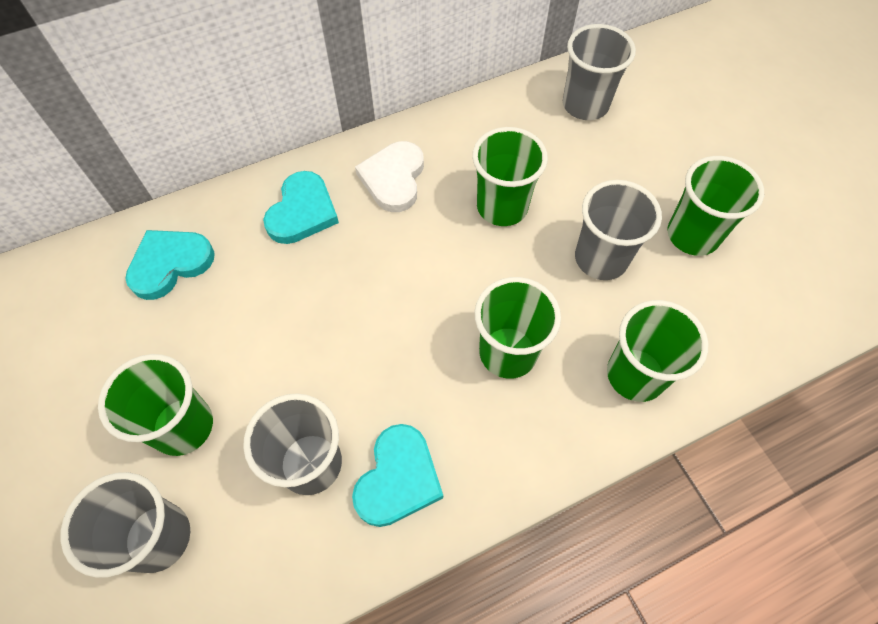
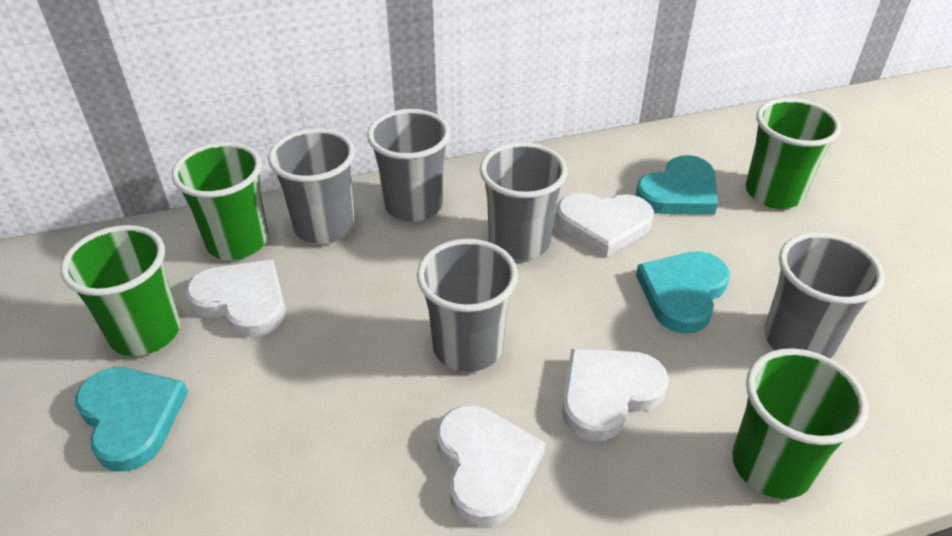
green cup: 5 -> 4
grey cup: 4 -> 5
white heart: 1 -> 4

